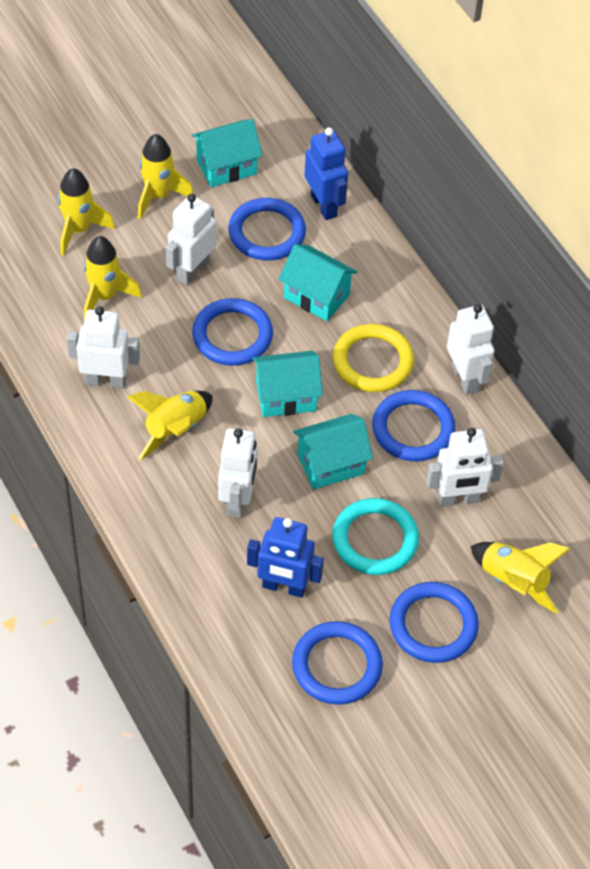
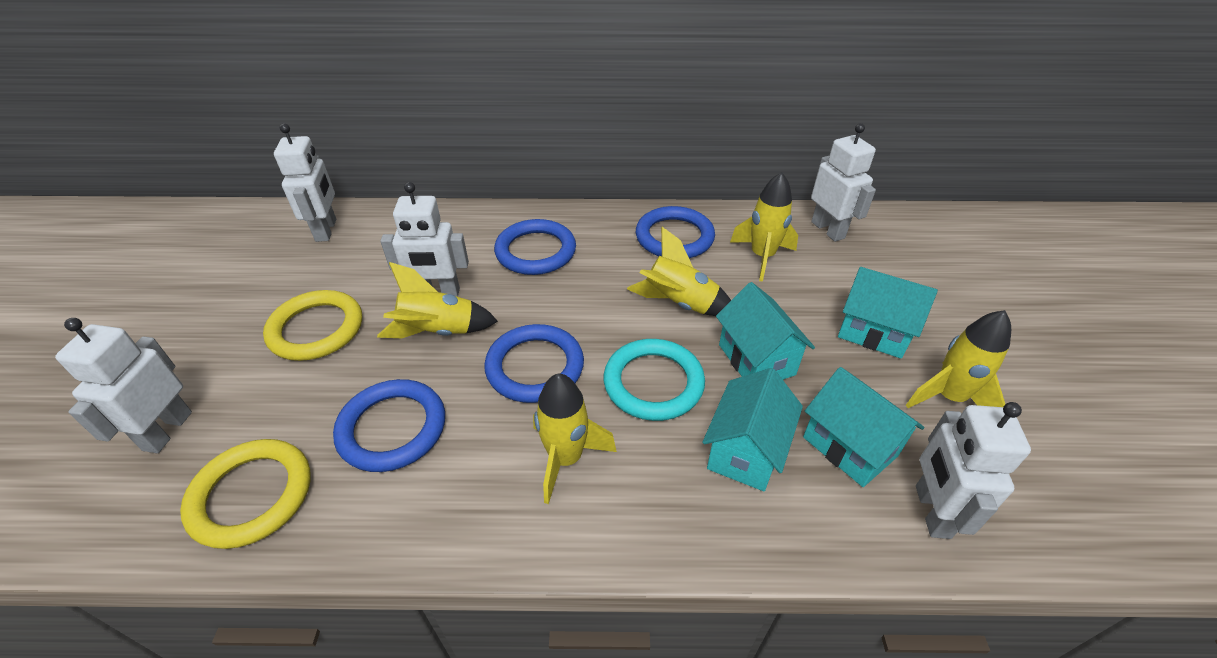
blue ring: 5 -> 4
blue robot: 2 -> 0
yellow ring: 1 -> 2

